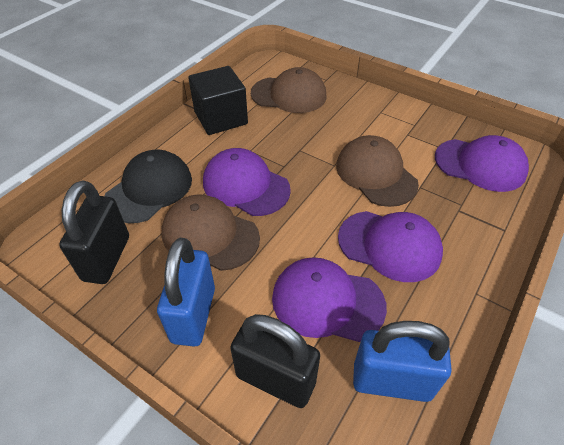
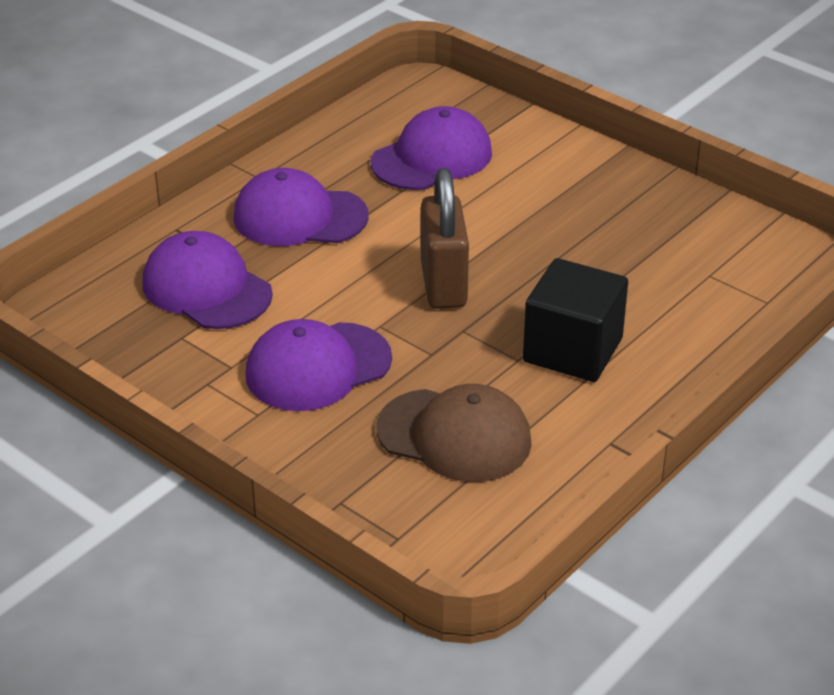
black cap: 1 -> 0
black padlock: 2 -> 0
blue padlock: 2 -> 0
brown cap: 3 -> 1
brown padlock: 0 -> 1

